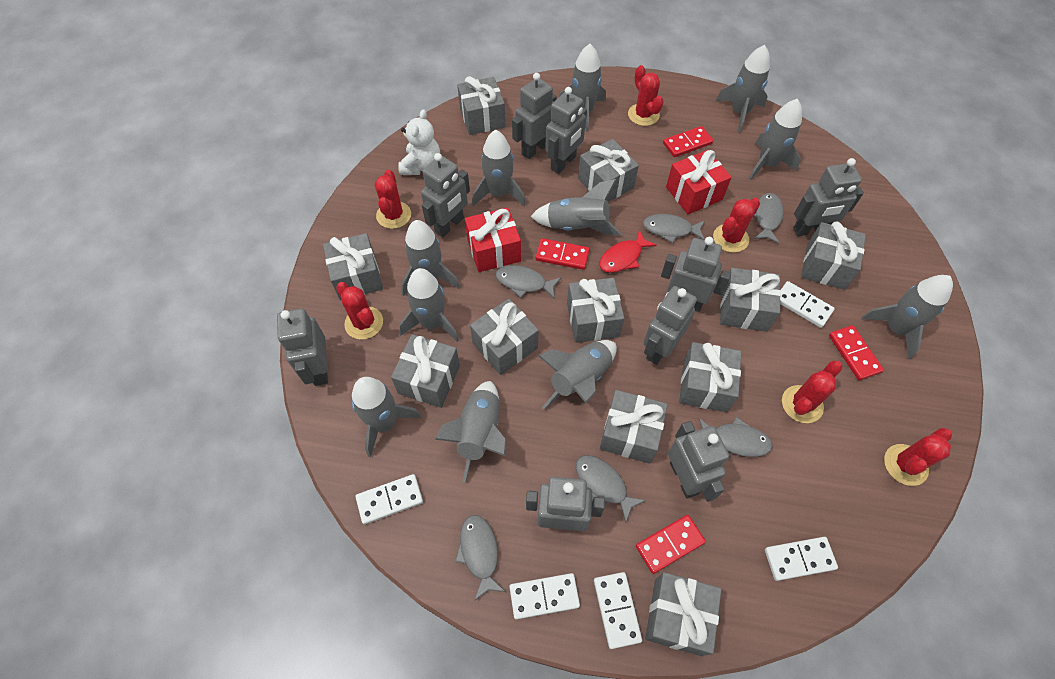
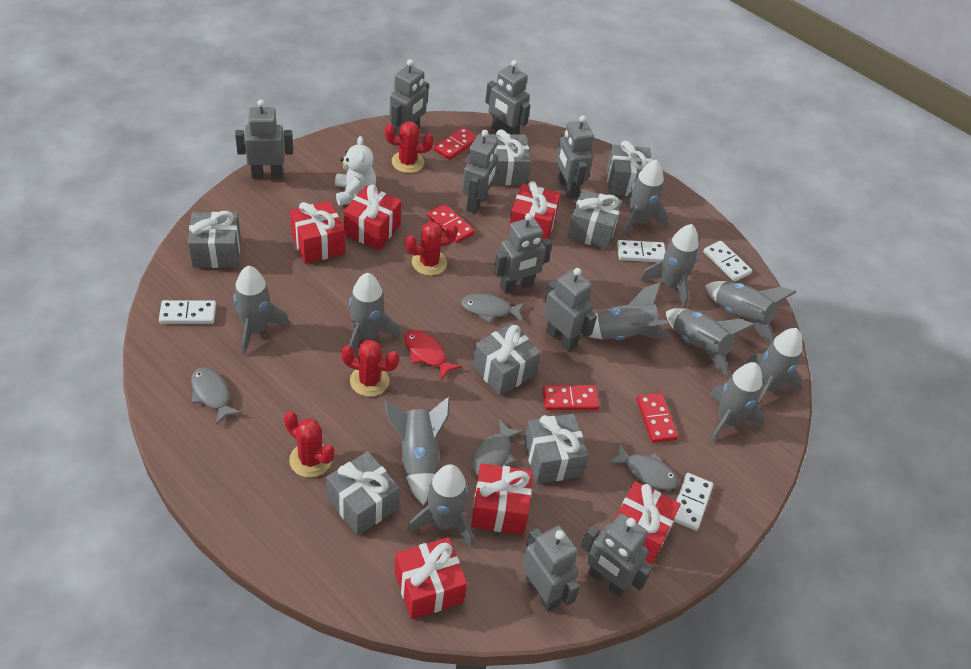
grey fish: 6 -> 4
grey gift: 11 -> 7
red cactus: 6 -> 4
red gift: 2 -> 6
white domino: 5 -> 4

